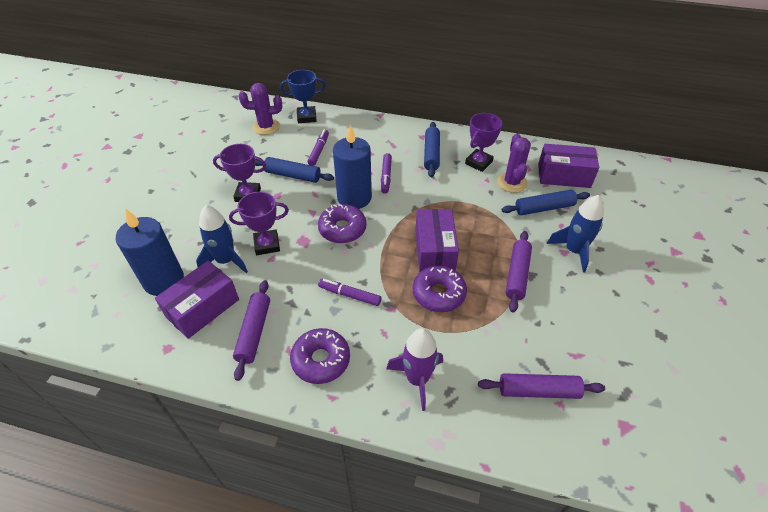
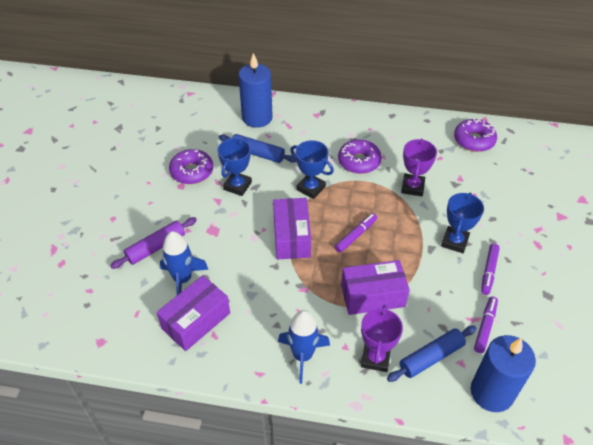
blue rolling pin: 3 -> 2
blue trophy: 1 -> 3
purple cactus: 2 -> 0
purple rocket: 1 -> 0
purple rolling pin: 3 -> 1
purple trophy: 3 -> 2

